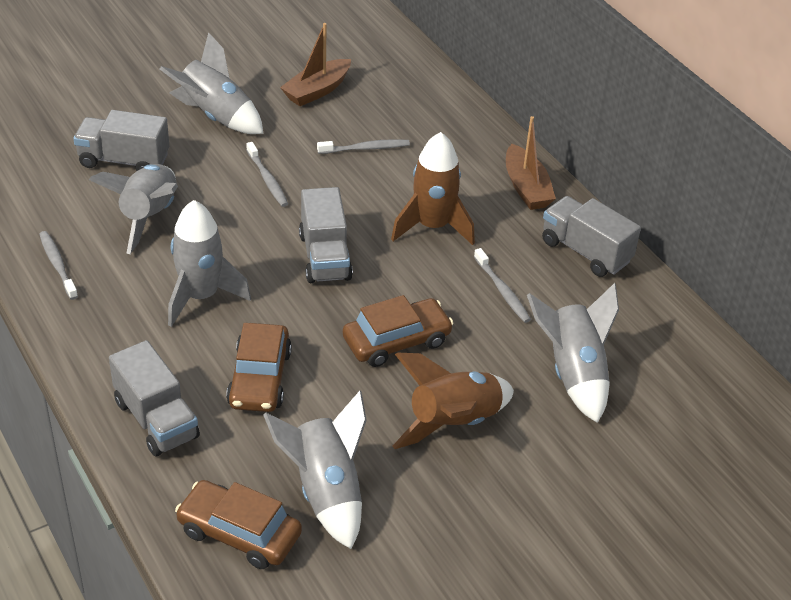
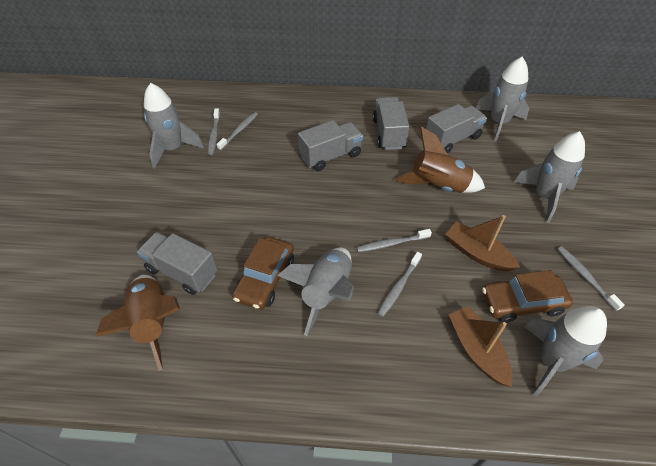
brown car: 3 -> 2
grey toothbrush: 4 -> 5

